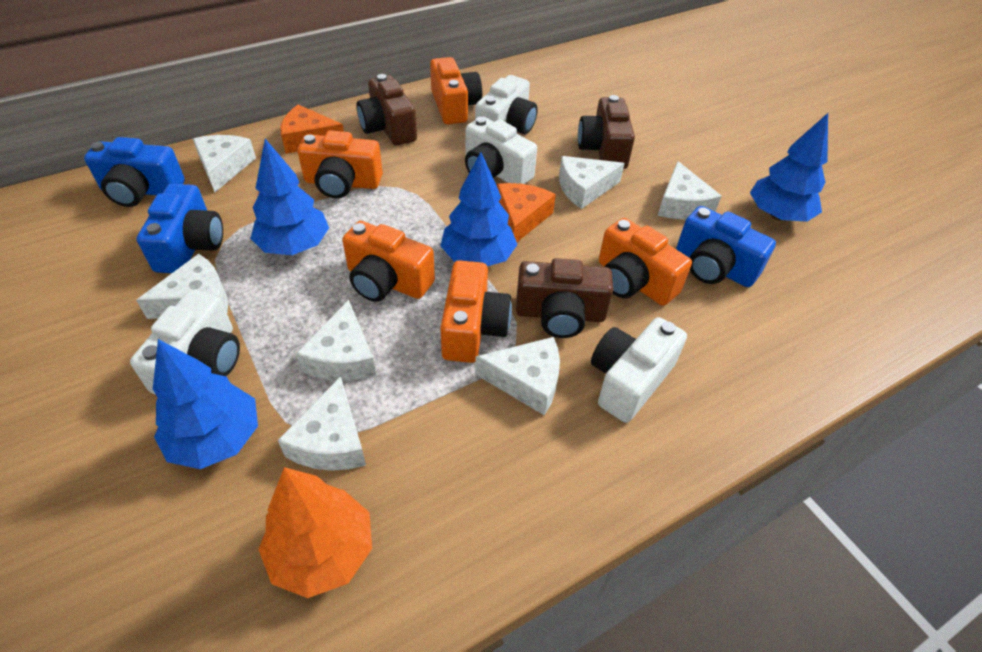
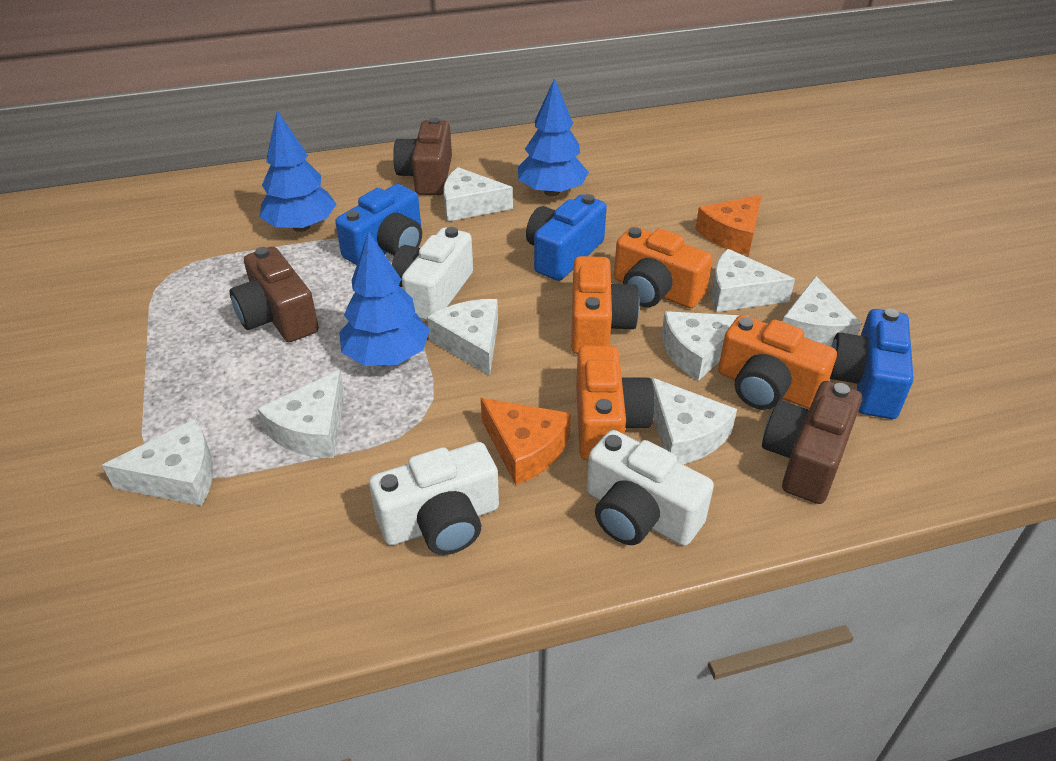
blue tree: 4 -> 3
orange camera: 5 -> 4
orange tree: 1 -> 0
white camera: 4 -> 3
white cheese: 7 -> 8

